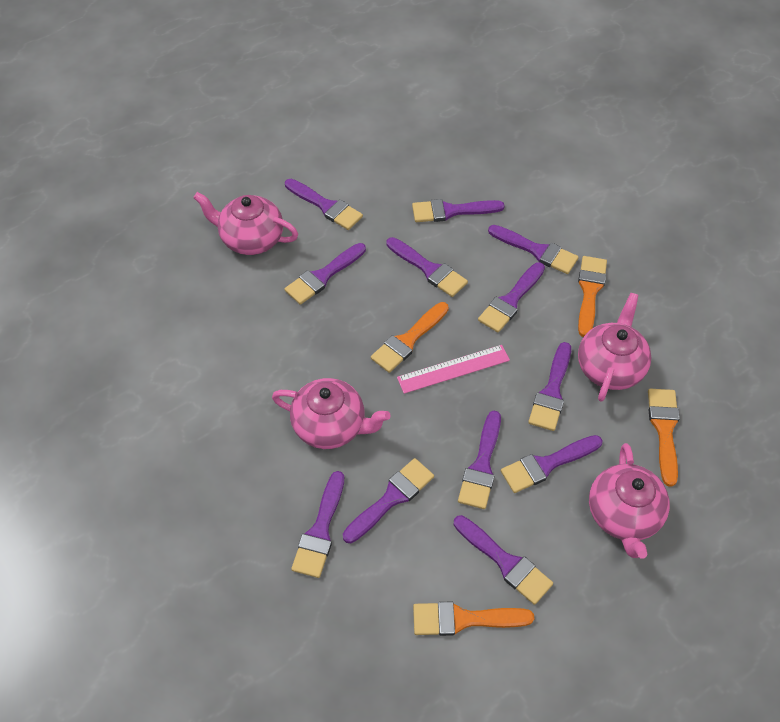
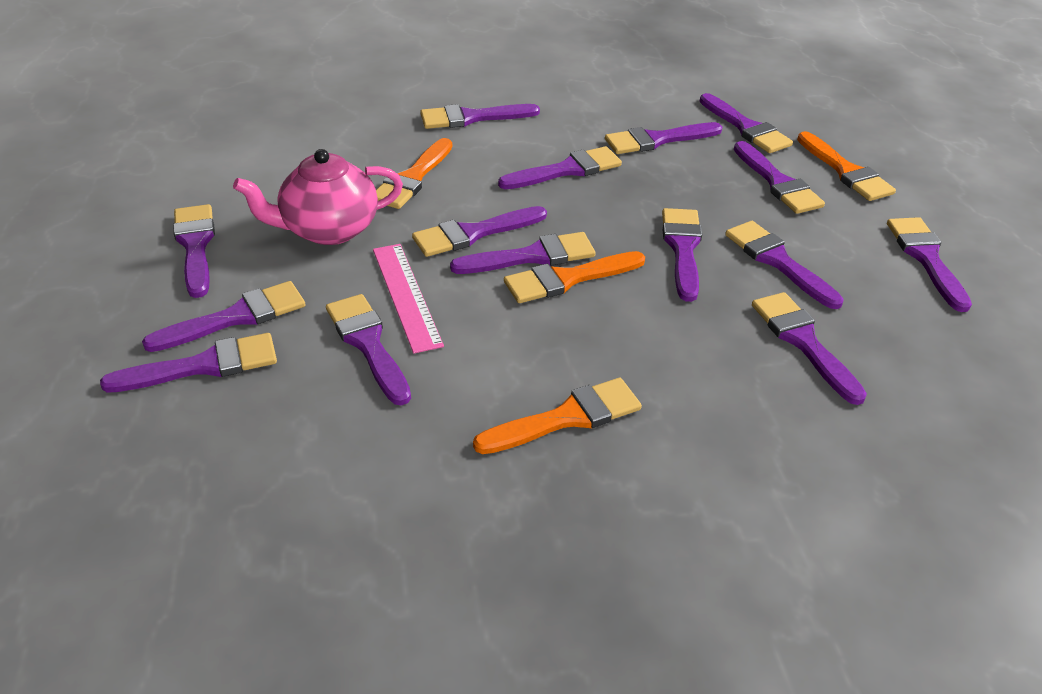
pink teapot: 4 -> 1
purple brush: 12 -> 15

